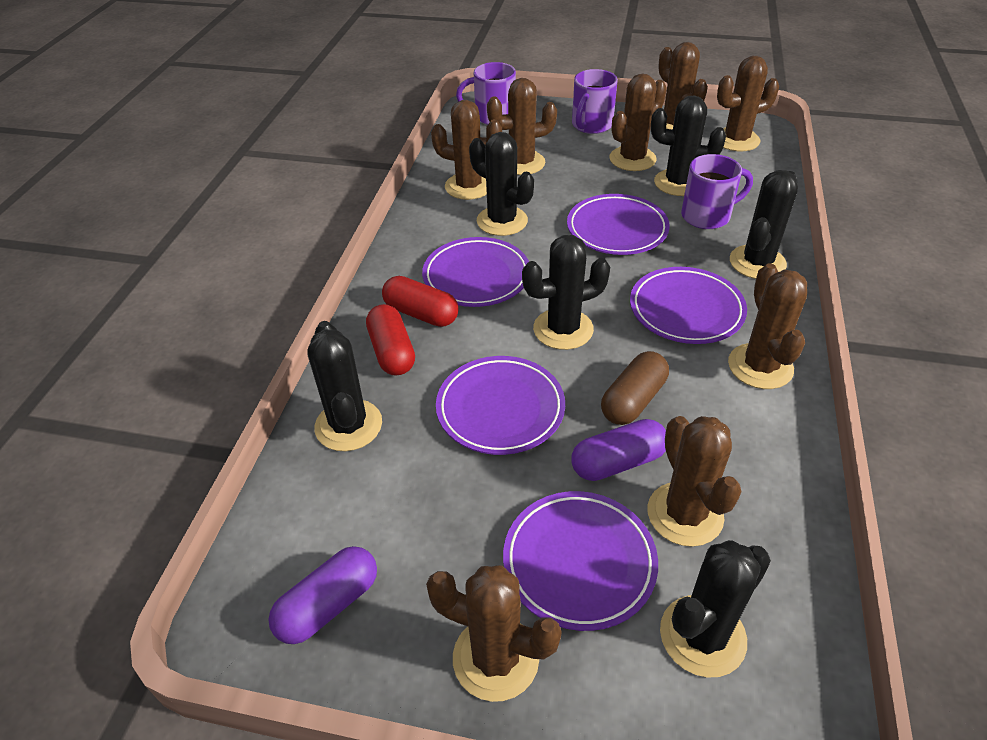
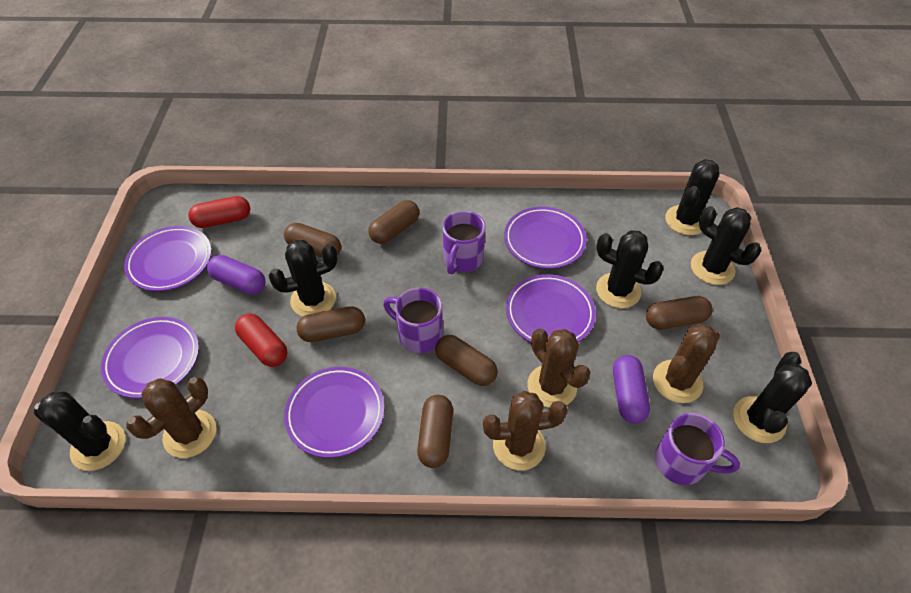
brown cactus: 8 -> 4
brown capsule: 1 -> 6

